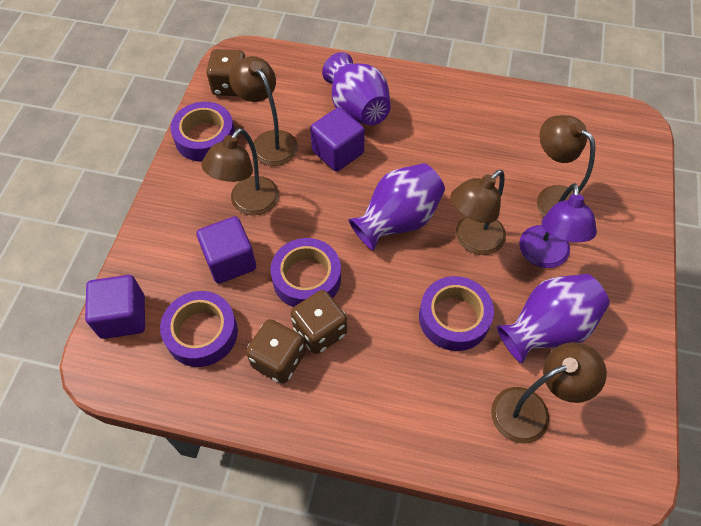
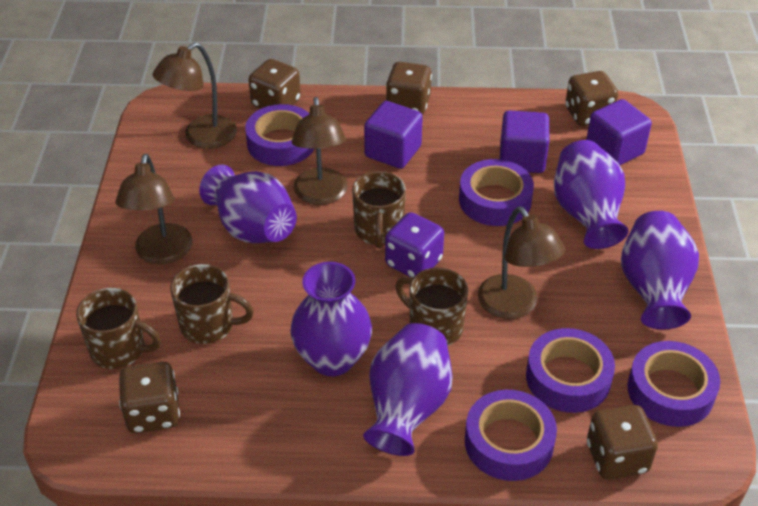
brown dice: 3 -> 5
brown lamp: 5 -> 4
brown mug: 0 -> 4
purple dice: 0 -> 1
purple lamp: 1 -> 0
purple tape: 4 -> 5
purple vase: 3 -> 5

